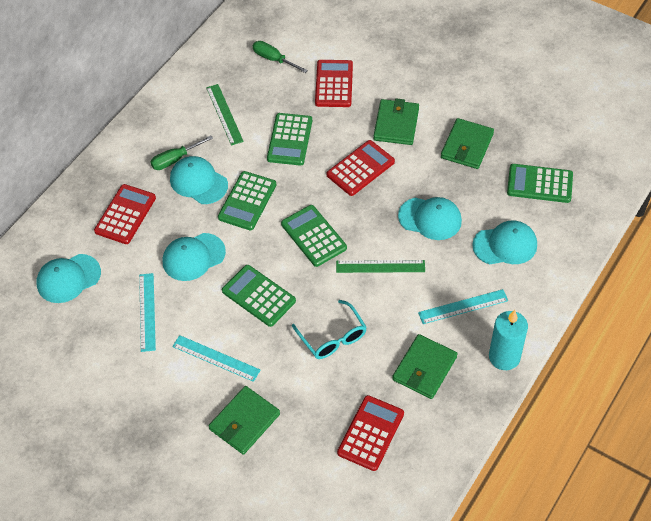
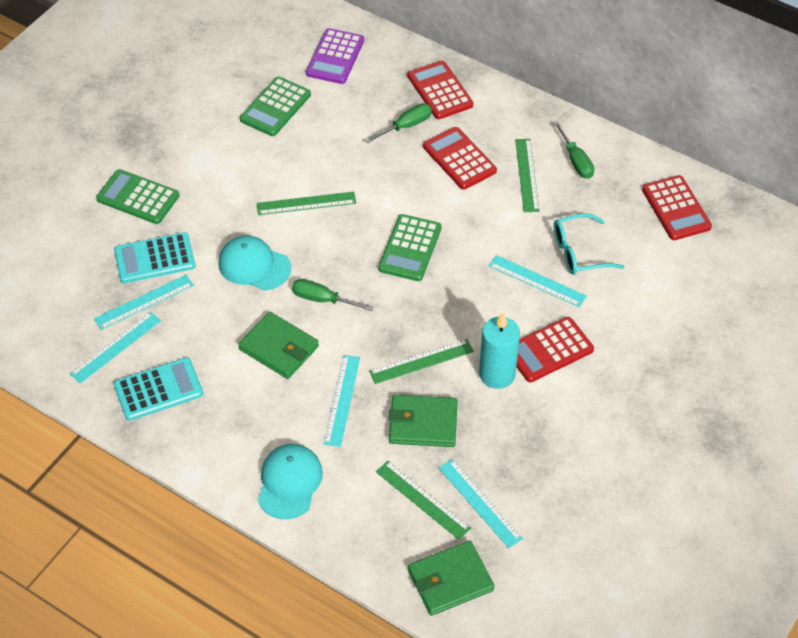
green calculator: 5 -> 3
green ruler: 2 -> 4
green screwdriver: 2 -> 3
green wallet: 4 -> 3
purple calculator: 0 -> 1
turquoise calculator: 0 -> 2
turquoise cap: 5 -> 2
turquoise ruler: 3 -> 5

